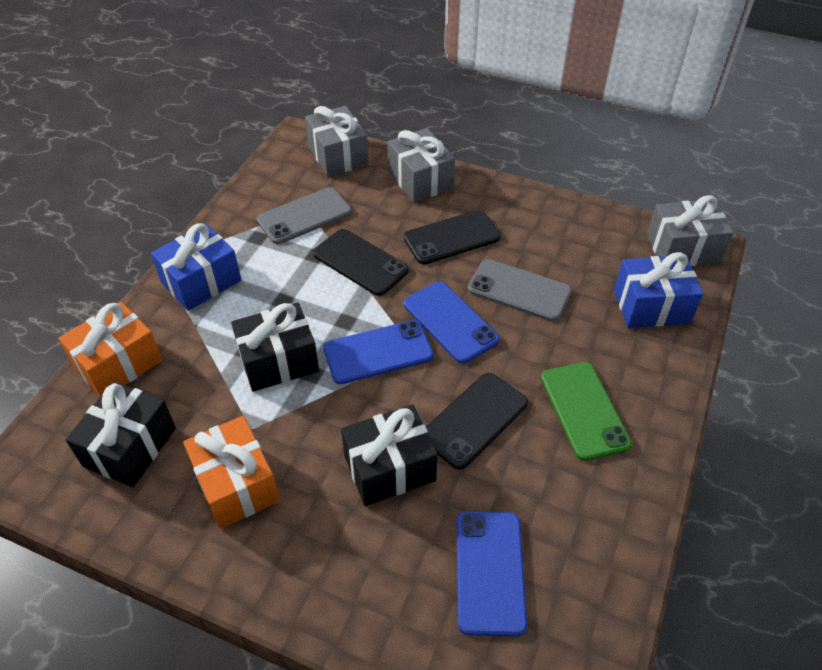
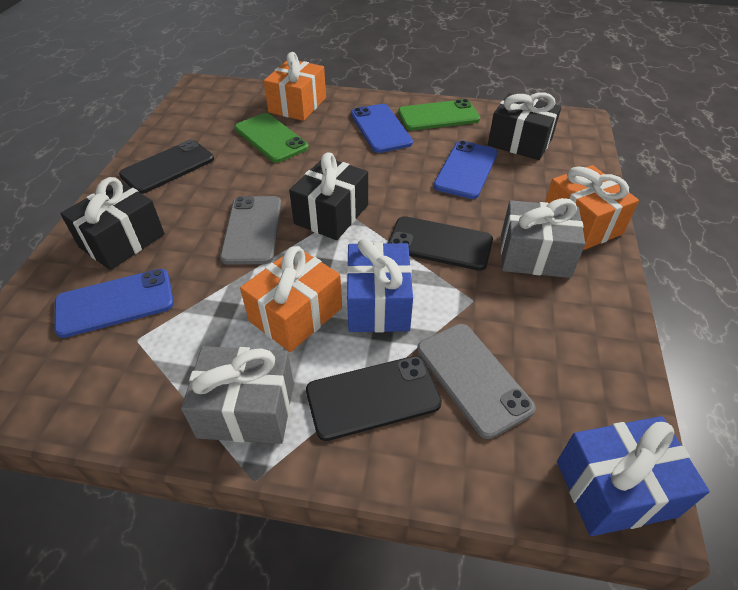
green phone: 1 -> 2
grey gift: 3 -> 2
orange gift: 2 -> 3

